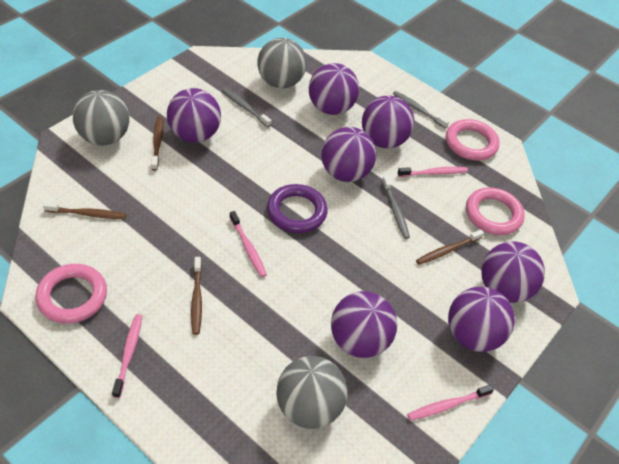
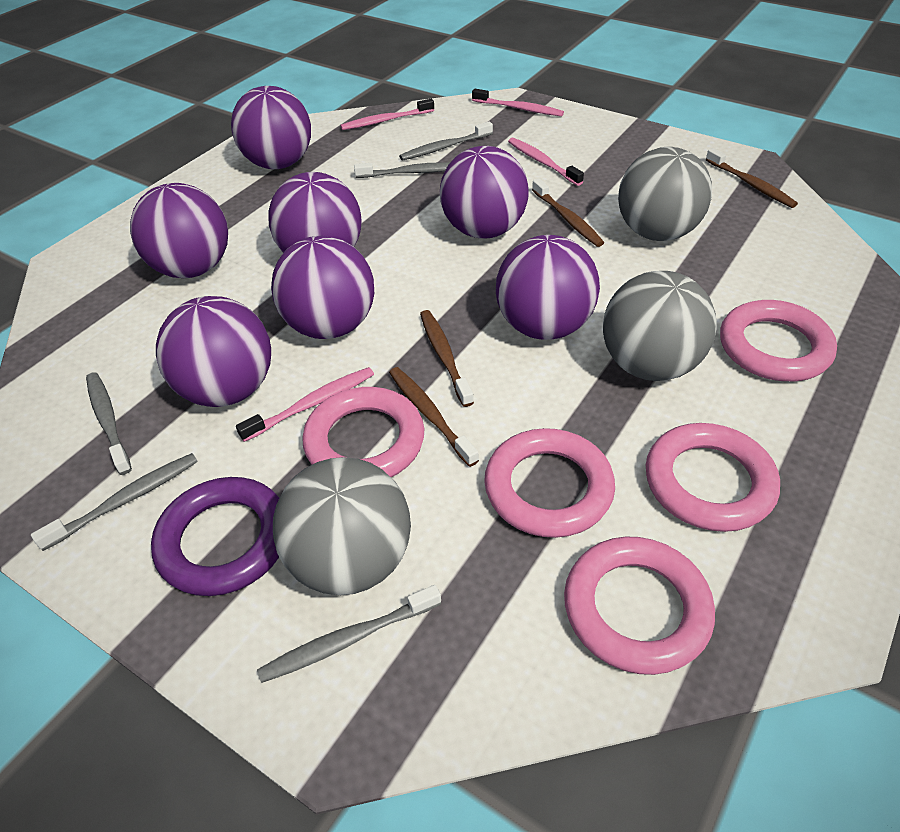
grey toothbrush: 3 -> 5
pink ring: 3 -> 5

